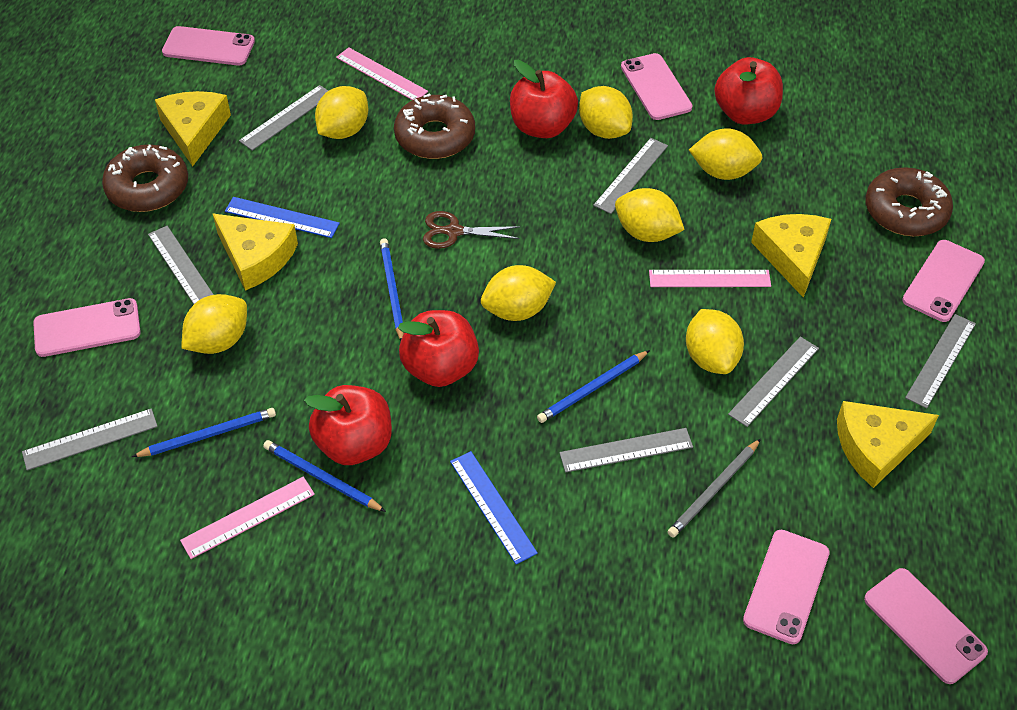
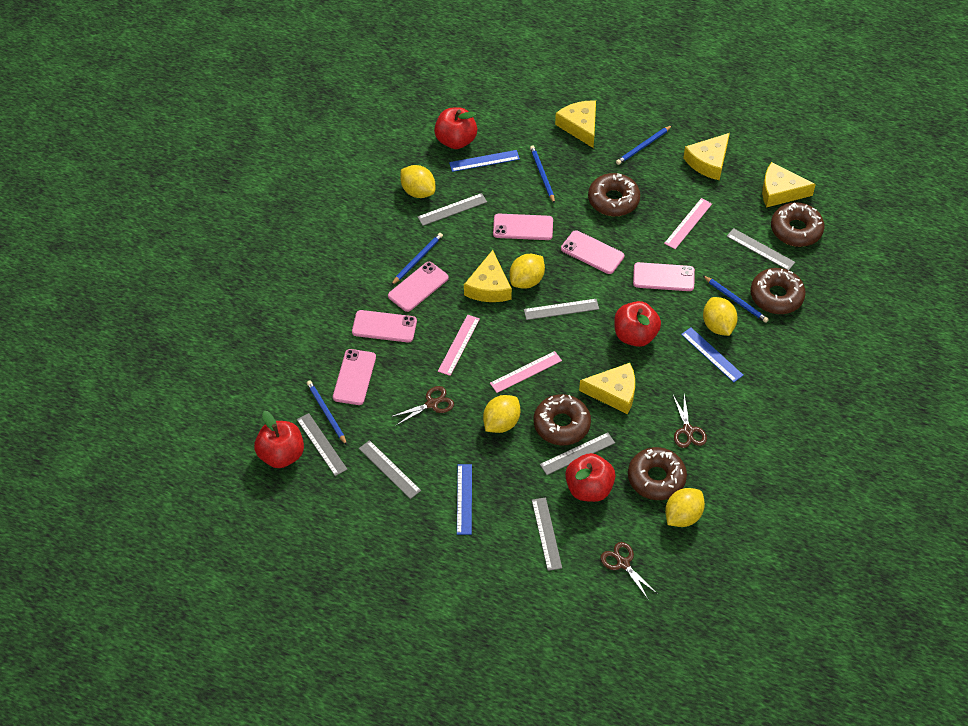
blue pencil: 4 -> 5
blue ruler: 2 -> 3
brown donut: 3 -> 5
brown scissors: 1 -> 3
grey pencil: 1 -> 0
yellow cheese: 4 -> 5
yellow lemon: 7 -> 5

